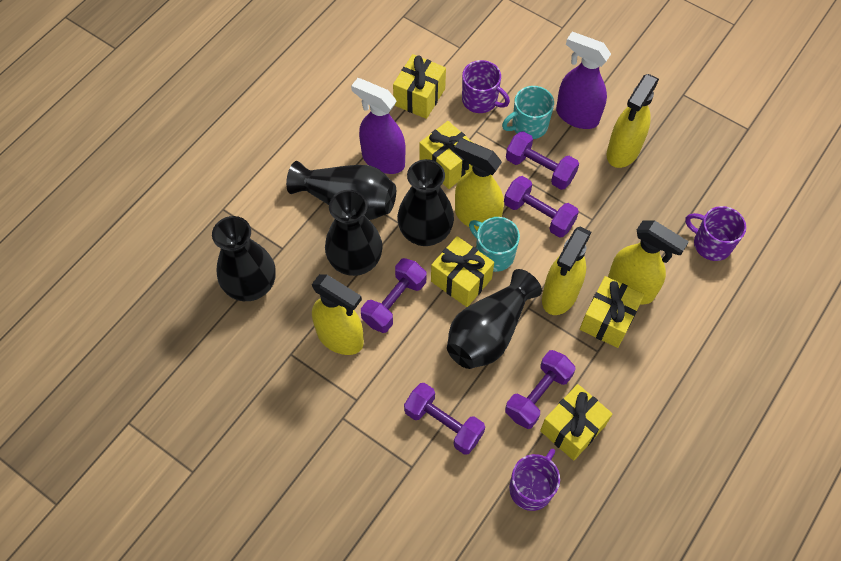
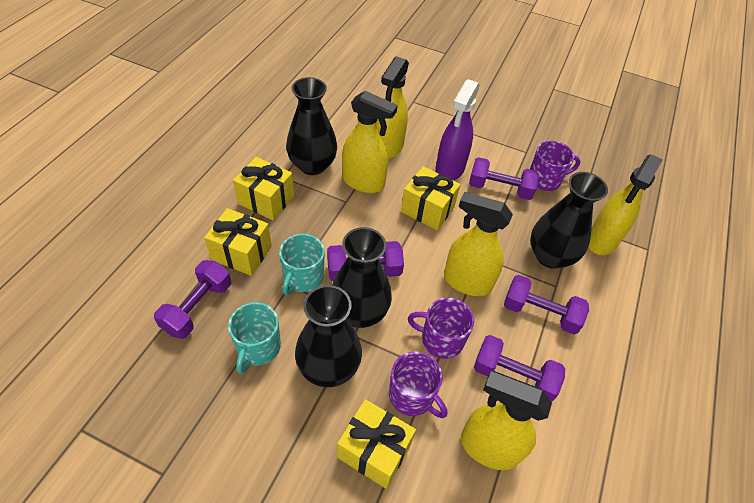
black vase: 5 -> 4
purple spray bottle: 2 -> 1
yellow gift: 5 -> 4

